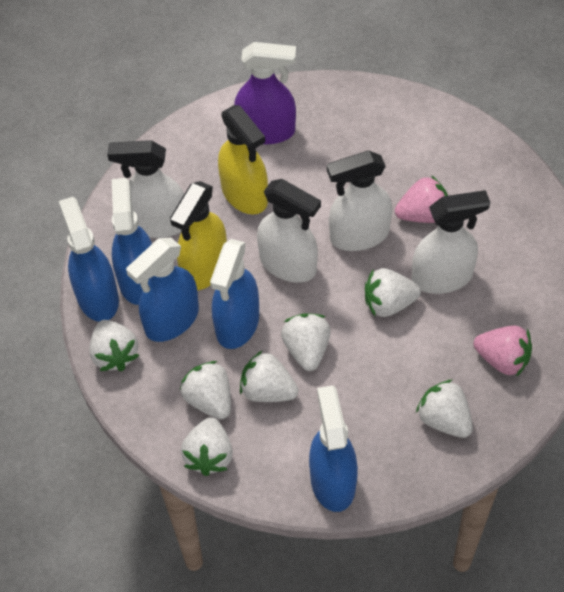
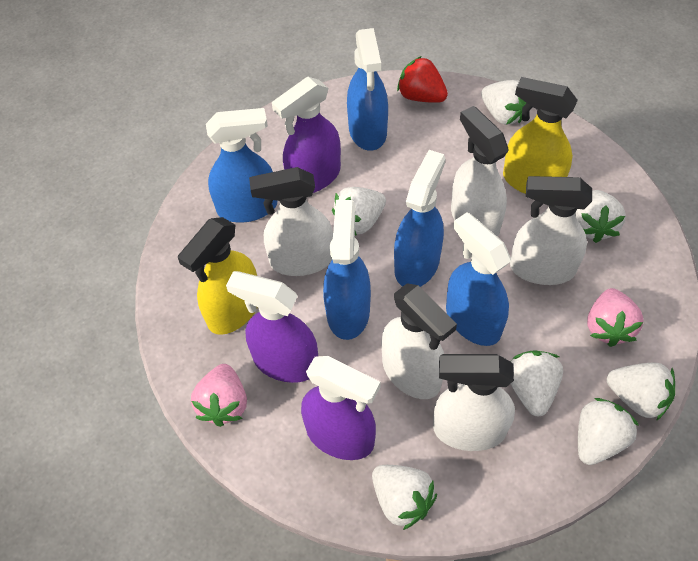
purple spray bottle: 1 -> 3
red strawberry: 0 -> 1
white spray bottle: 4 -> 5

